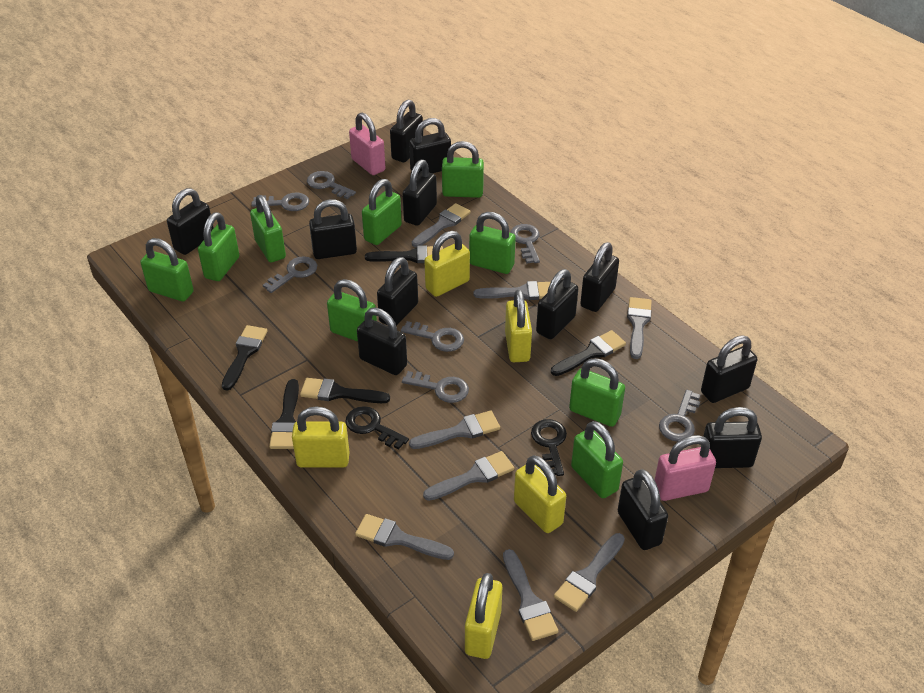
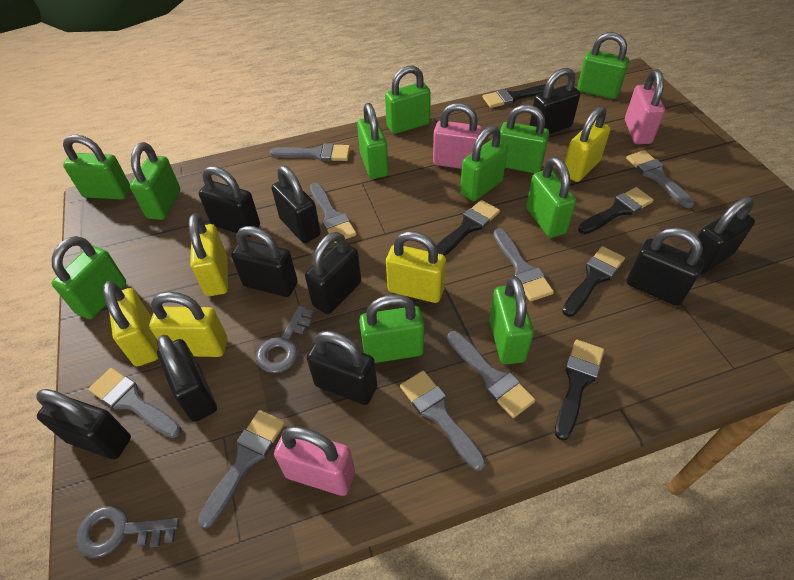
black key: 2 -> 0
black padlock: 12 -> 10
green padlock: 9 -> 11
grey key: 7 -> 2
pink padlock: 2 -> 3

